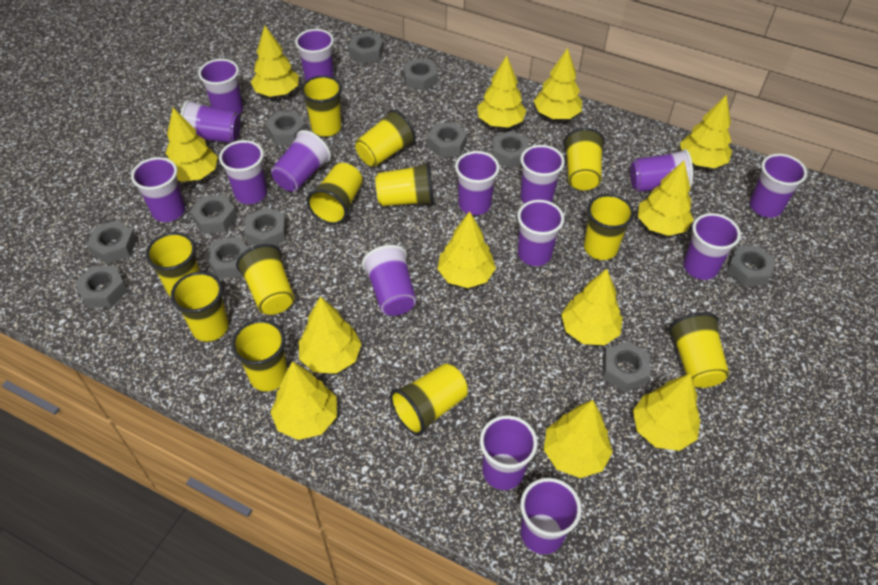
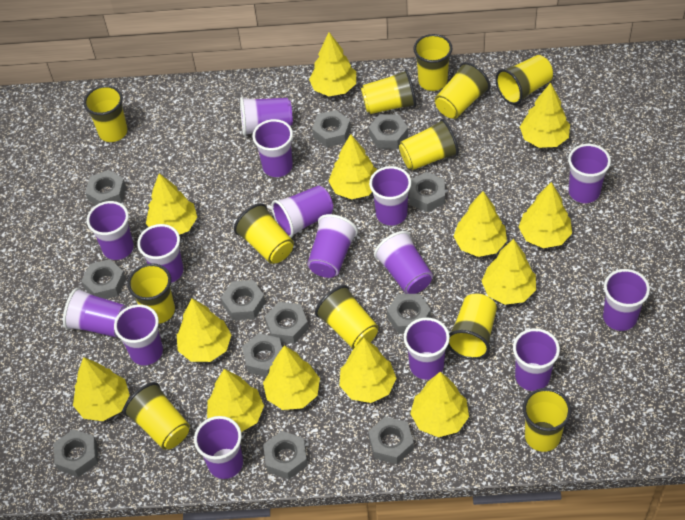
yellow tree: 12 -> 13

